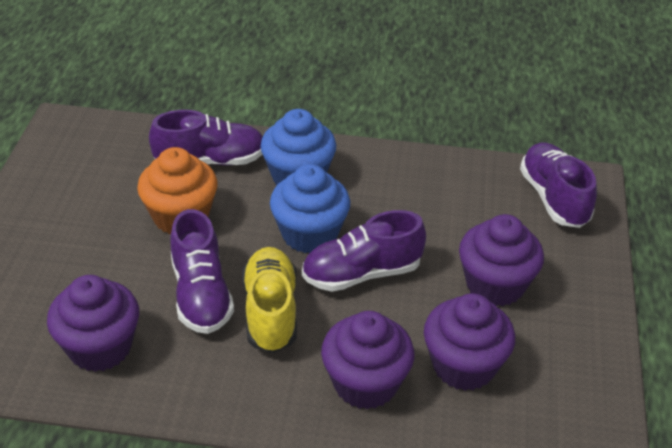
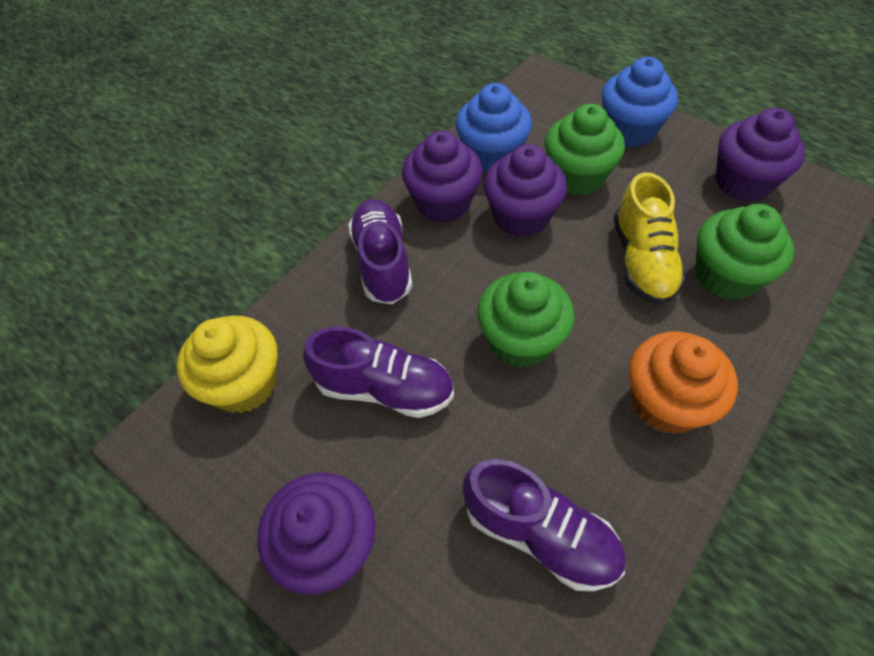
green cupcake: 0 -> 3
purple shoe: 4 -> 3
yellow cupcake: 0 -> 1

